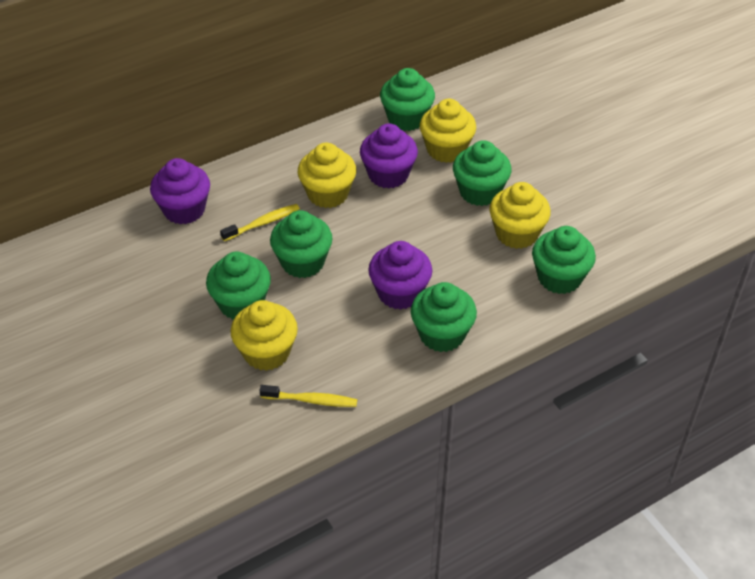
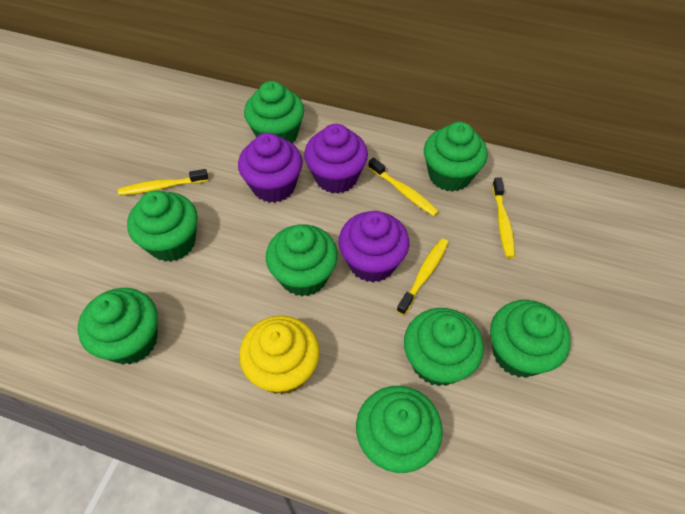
green cupcake: 6 -> 8
yellow cupcake: 4 -> 1
yellow toothbrush: 2 -> 4

